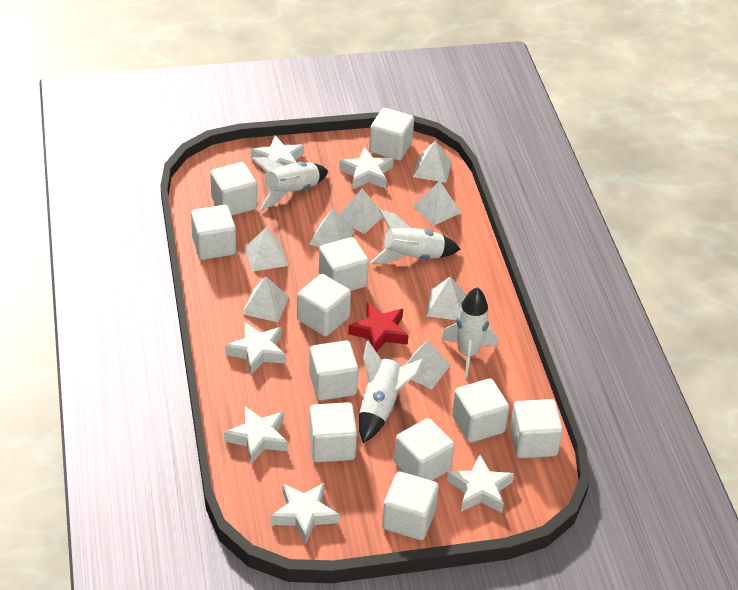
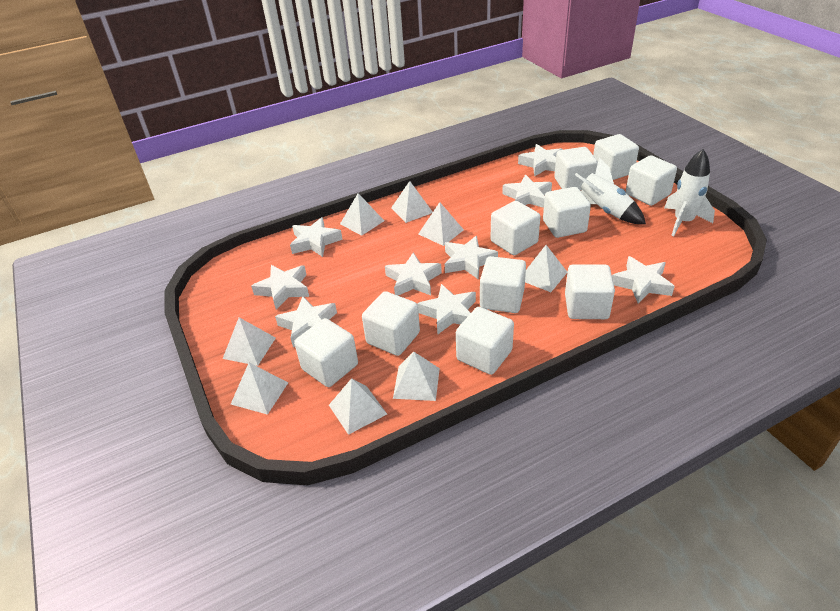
red star: 1 -> 0
white cube: 11 -> 10
white rocket: 4 -> 2
white star: 6 -> 9

